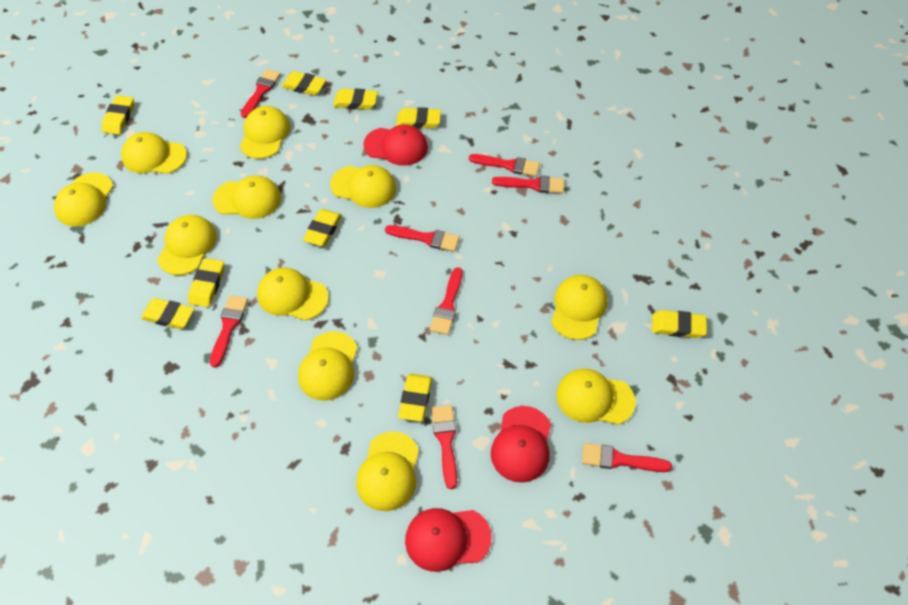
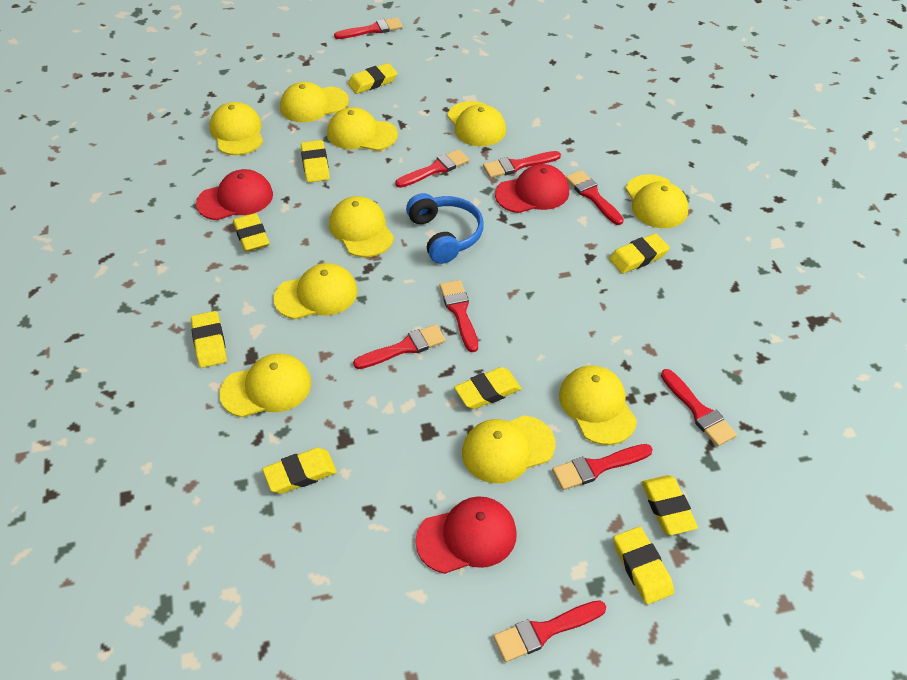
blue headphones: 0 -> 1
red brush: 8 -> 9
yellow cap: 11 -> 10

